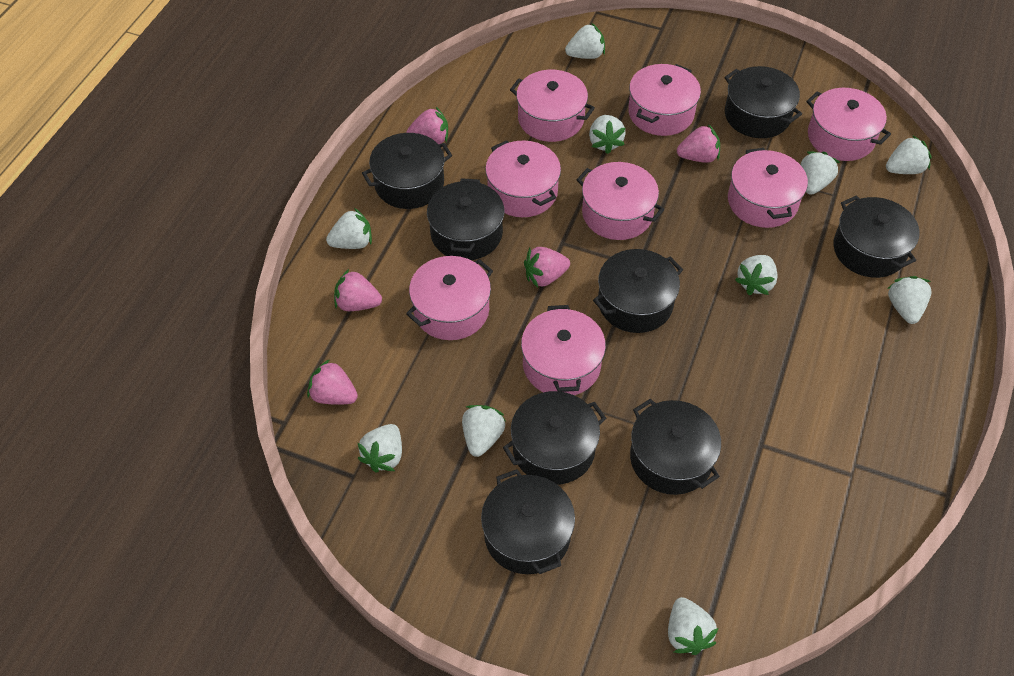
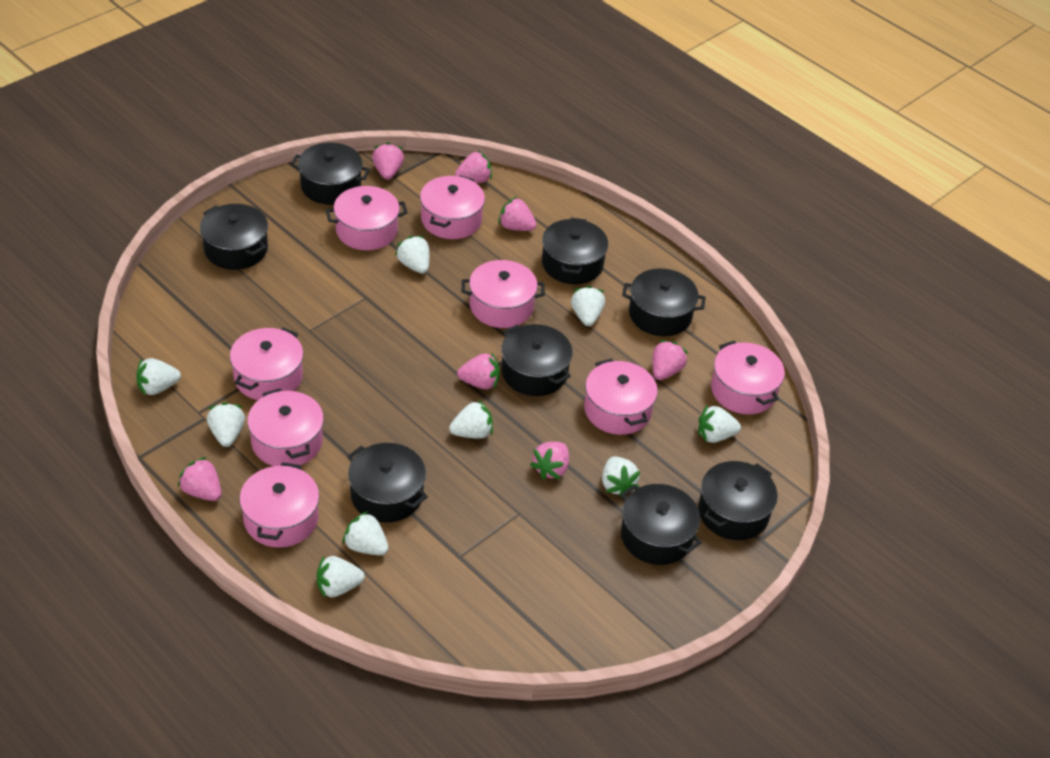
pink strawberry: 5 -> 7
white strawberry: 10 -> 9

